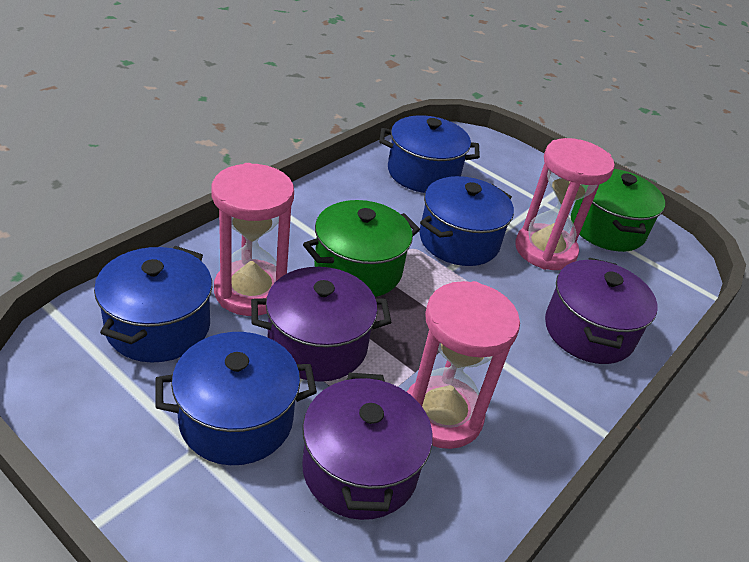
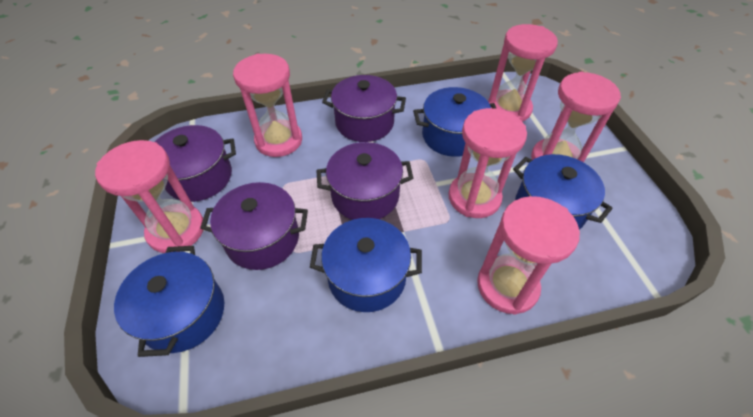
green pot: 2 -> 0
pink hourglass: 3 -> 6
purple pot: 3 -> 4

